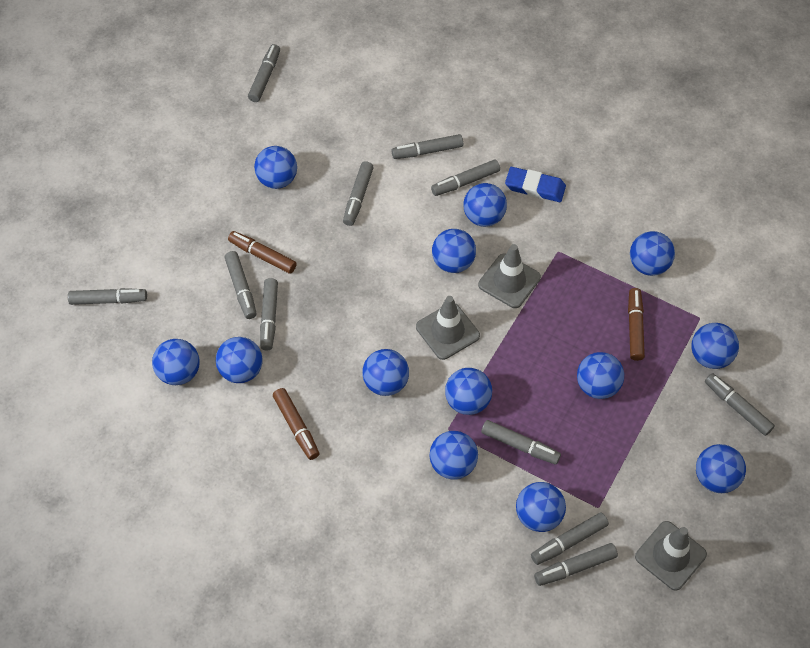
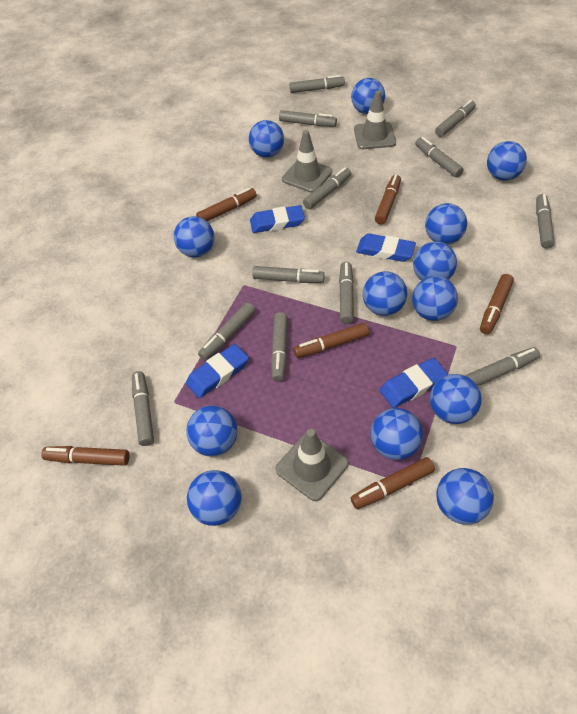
blue eraser: 1 -> 4
brown marker: 3 -> 6
grey marker: 11 -> 12

